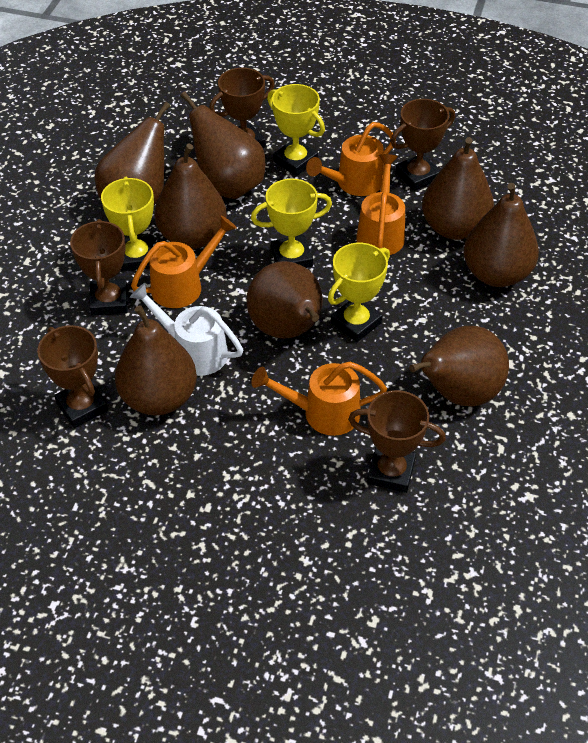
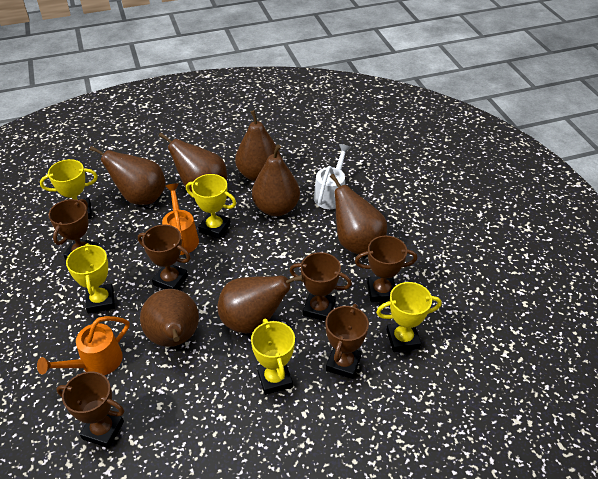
brown pear: 8 -> 7
brown trophy: 5 -> 6
orange watering can: 4 -> 2
yellow trophy: 4 -> 5

